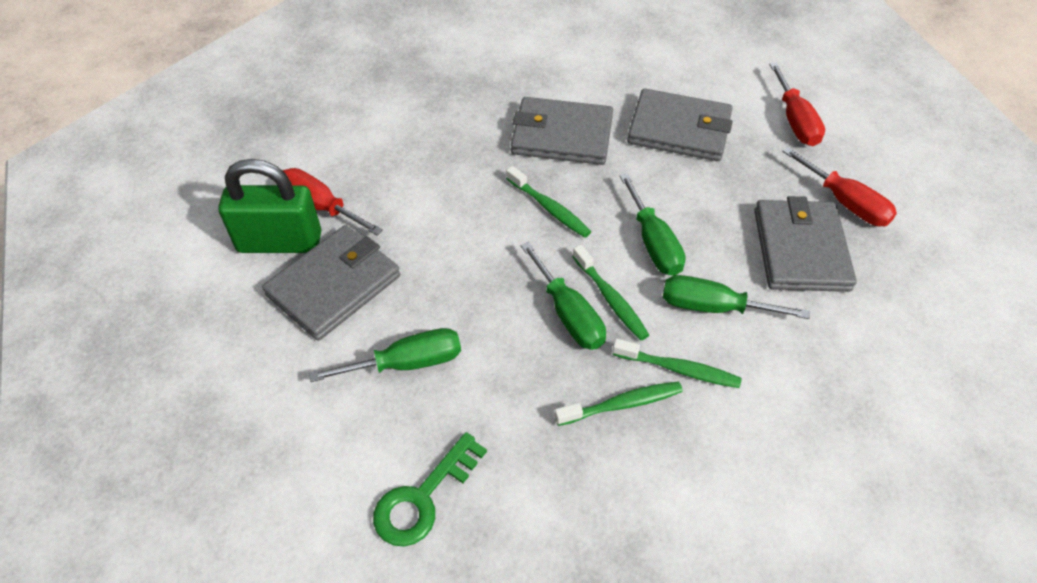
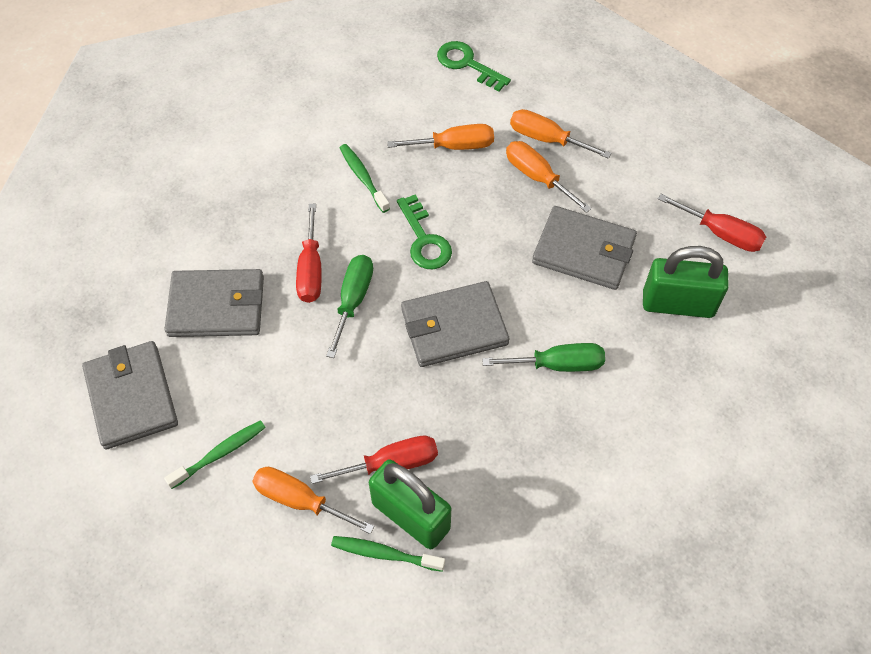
green key: 1 -> 2
green padlock: 1 -> 2
green screwdriver: 4 -> 2
green toothbrush: 4 -> 3
orange screwdriver: 0 -> 4

